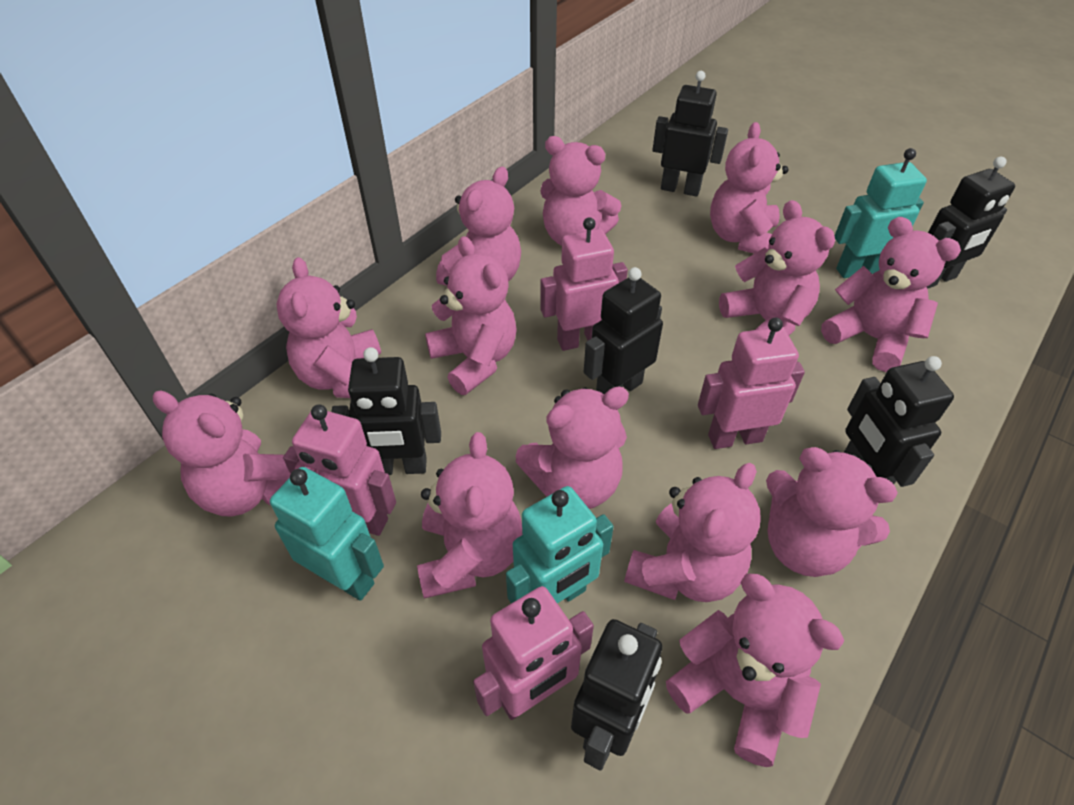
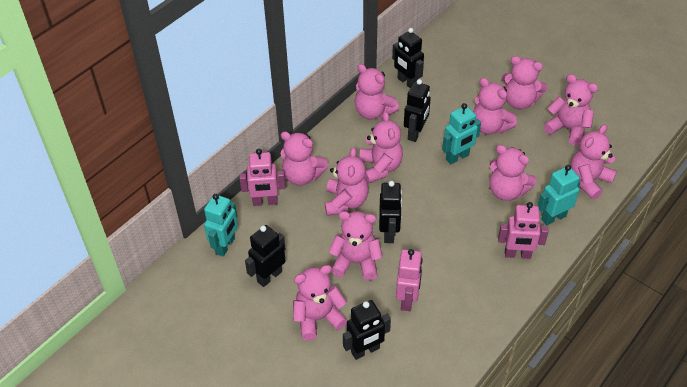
black robot: 6 -> 5
pink robot: 4 -> 3
pink teddy bear: 13 -> 11

